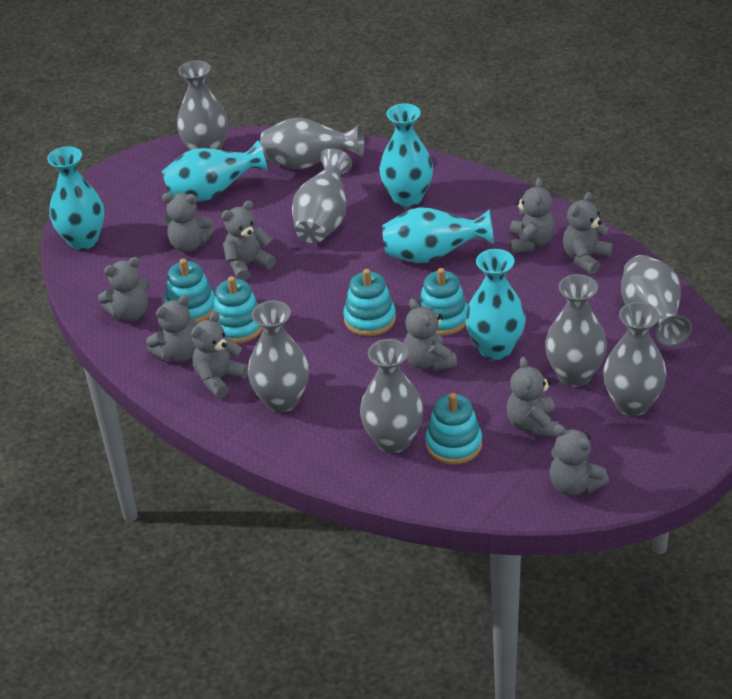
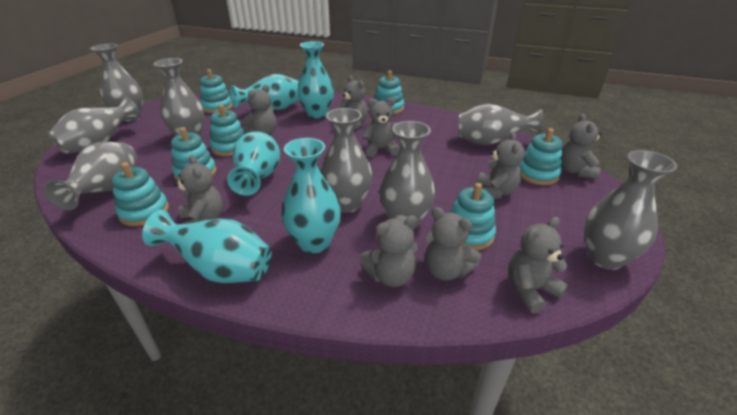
grey teddy bear: 10 -> 9
turquoise stacking toy: 5 -> 7

